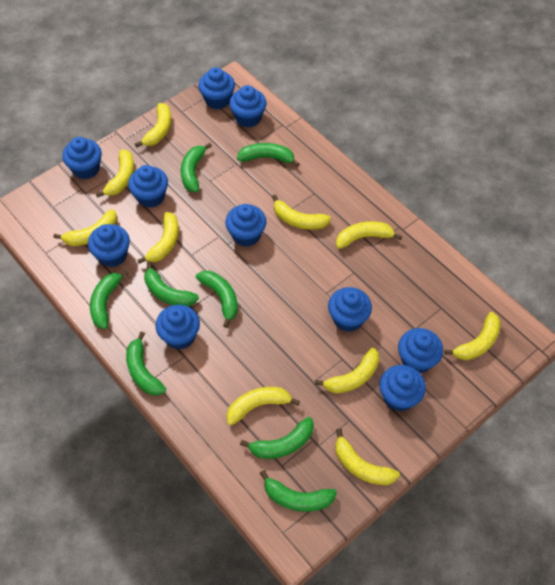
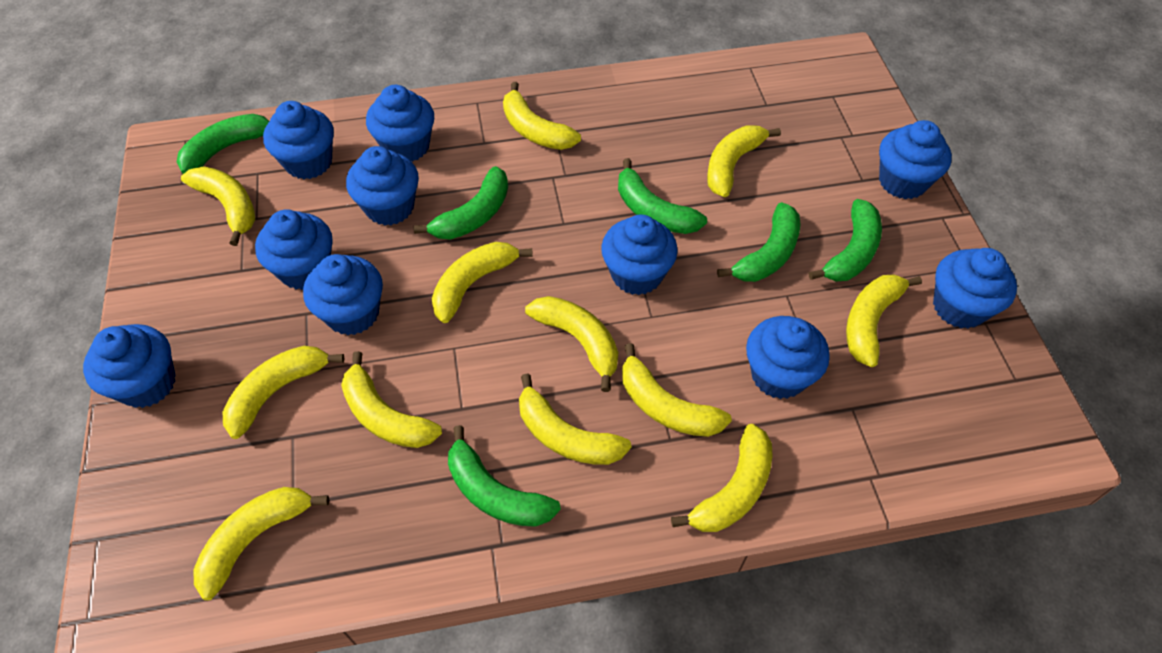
green banana: 8 -> 6
yellow banana: 10 -> 12

